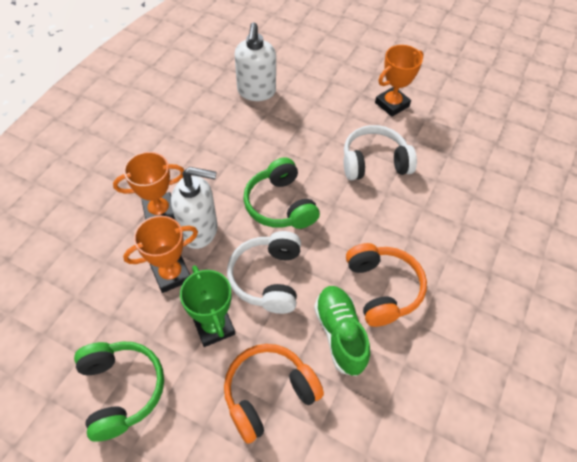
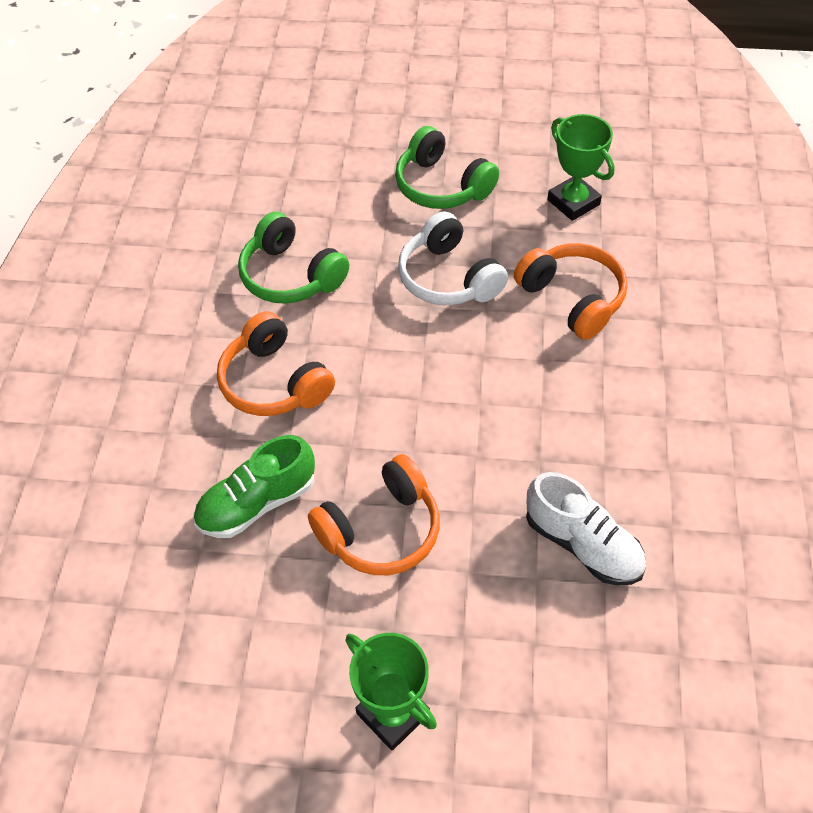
green trophy: 1 -> 2
orange headphones: 2 -> 3
orange trophy: 3 -> 0
white headphones: 2 -> 1
white shoe: 0 -> 1
white soap dispenser: 2 -> 0

